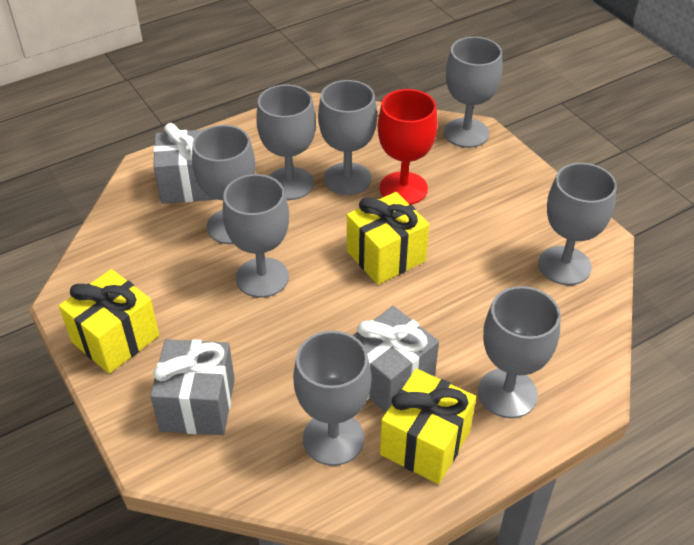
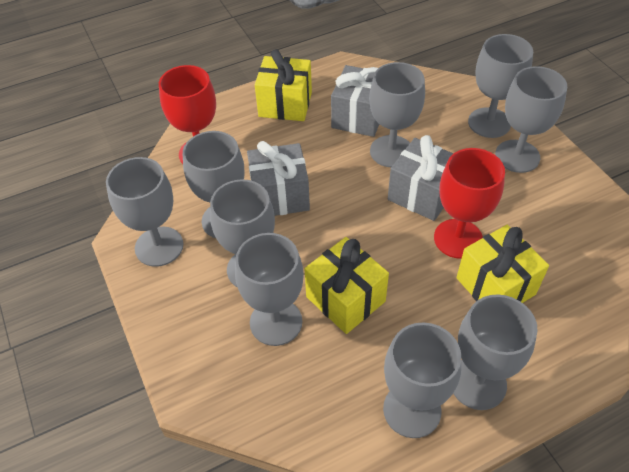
grey goblet: 8 -> 9
red goblet: 1 -> 2

